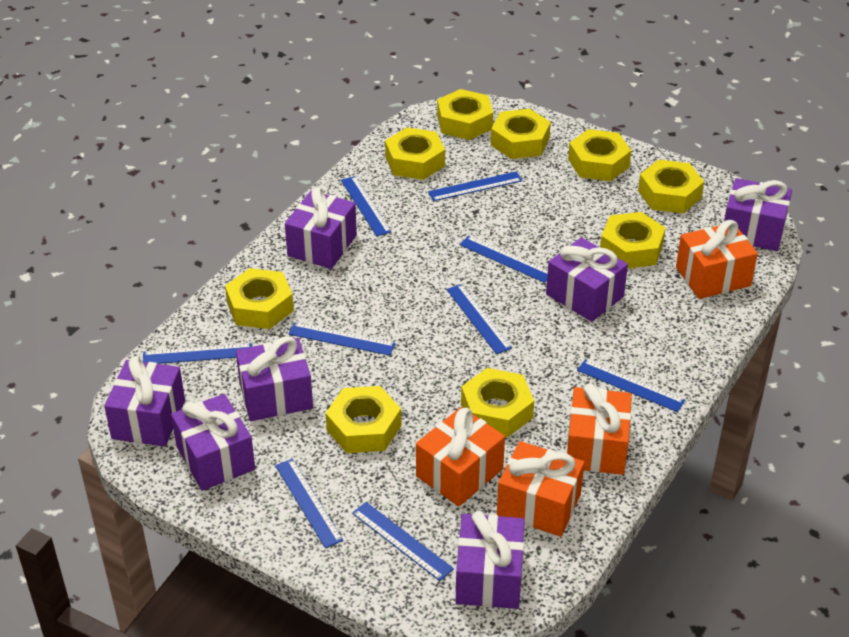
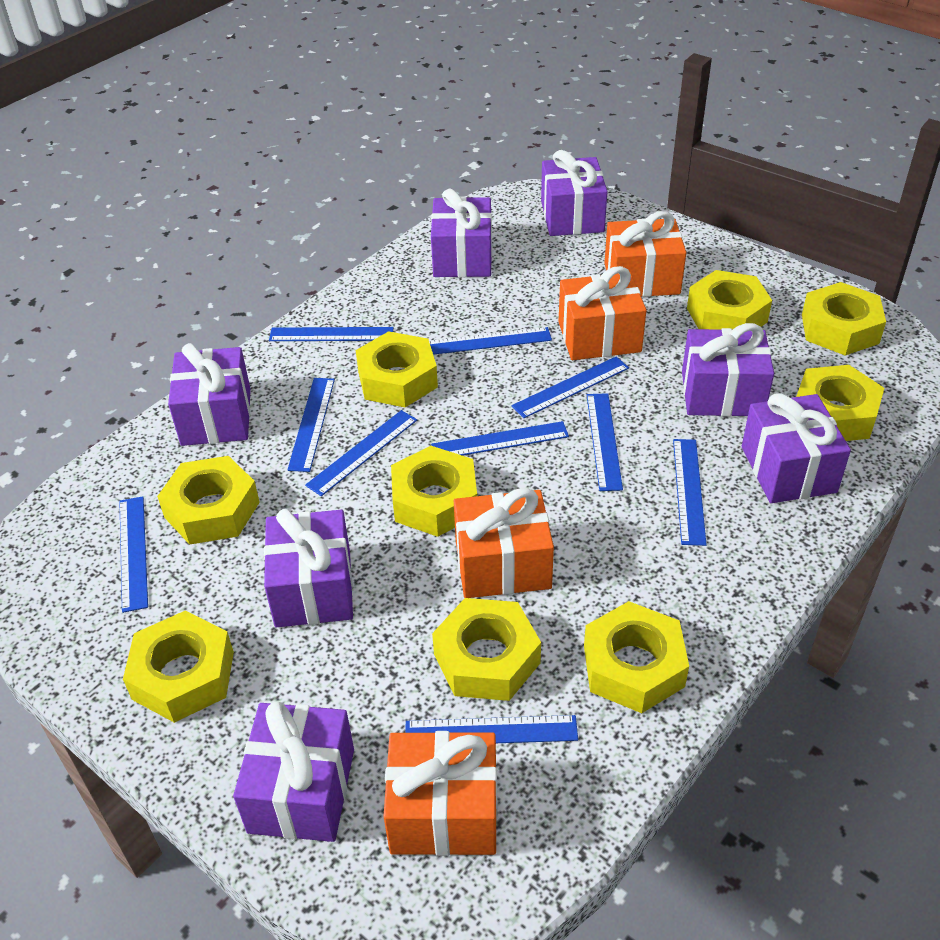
blue ruler: 9 -> 10

